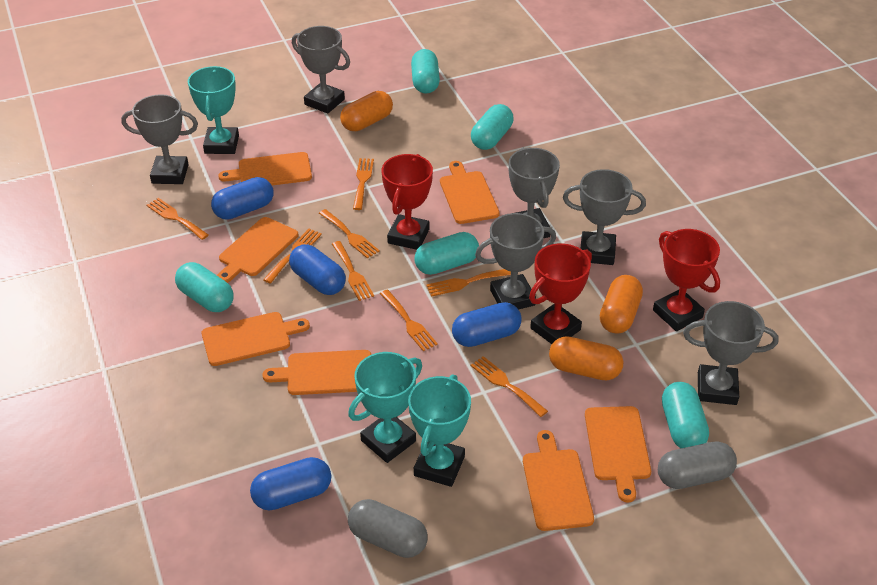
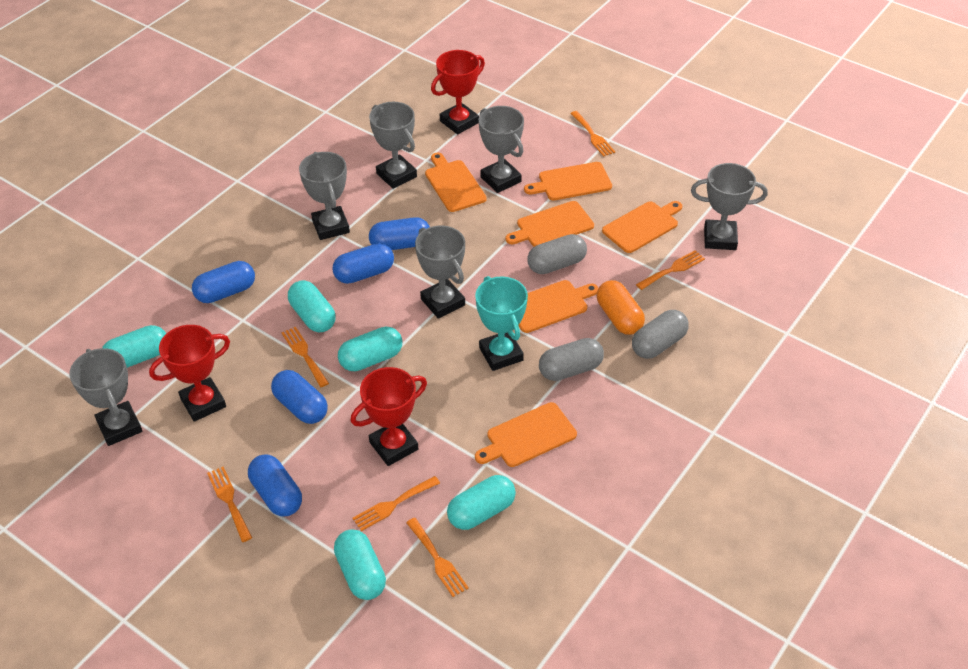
blue capsule: 4 -> 5
grey capsule: 2 -> 3
orange capsule: 3 -> 1
orange cutting board: 7 -> 6
orange fork: 8 -> 6
turquoise trophy: 3 -> 1

